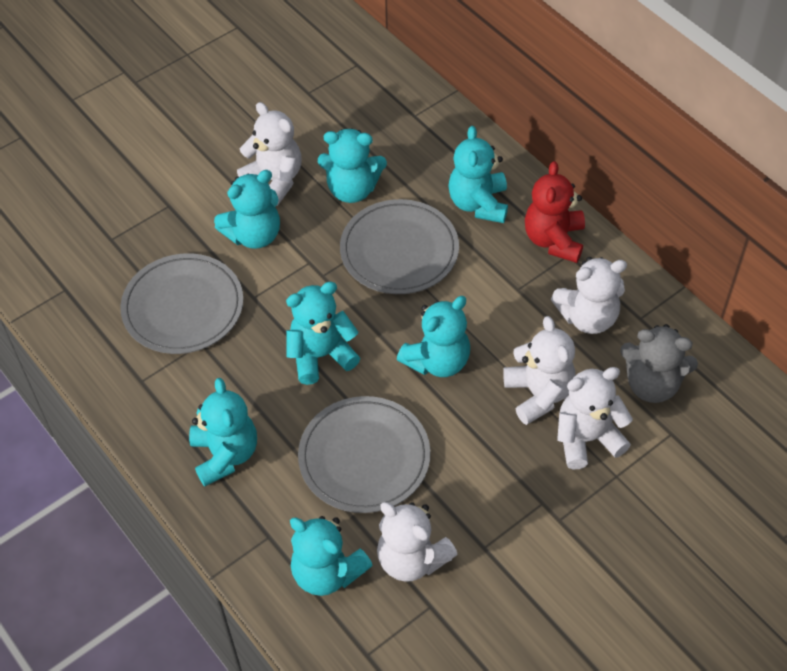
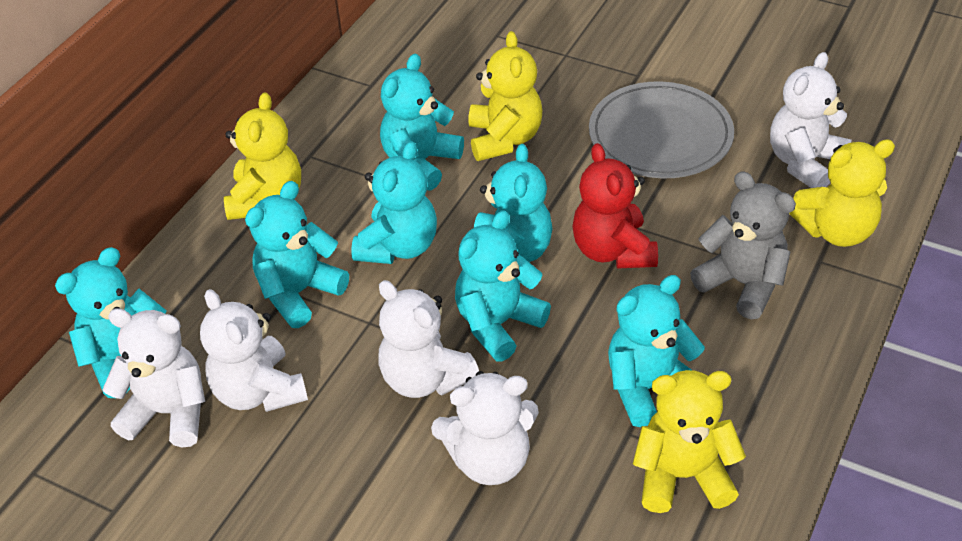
grey plate: 3 -> 1
yellow teddy bear: 0 -> 4

